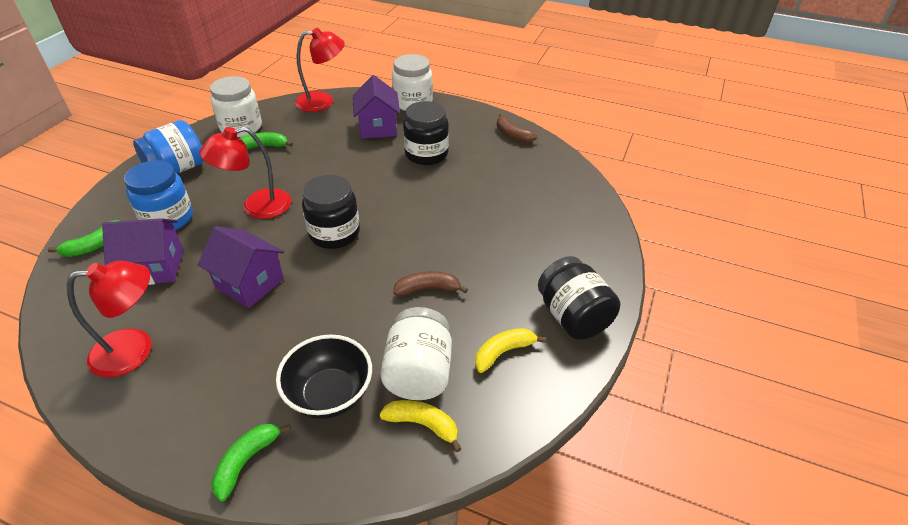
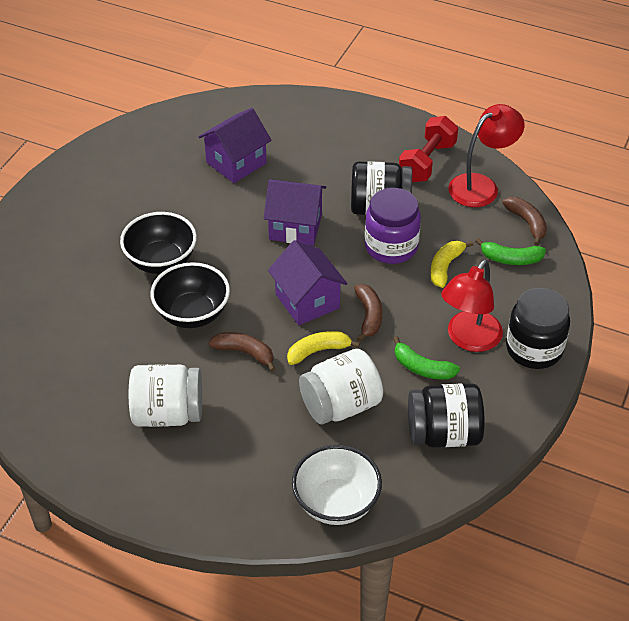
black bowl: 1 -> 2
blue jar: 2 -> 0
brown banana: 2 -> 3
green banana: 3 -> 2
purple jar: 0 -> 1
red dumbbell: 0 -> 1
red lamp: 3 -> 2
white bowl: 0 -> 1
white jar: 3 -> 2

